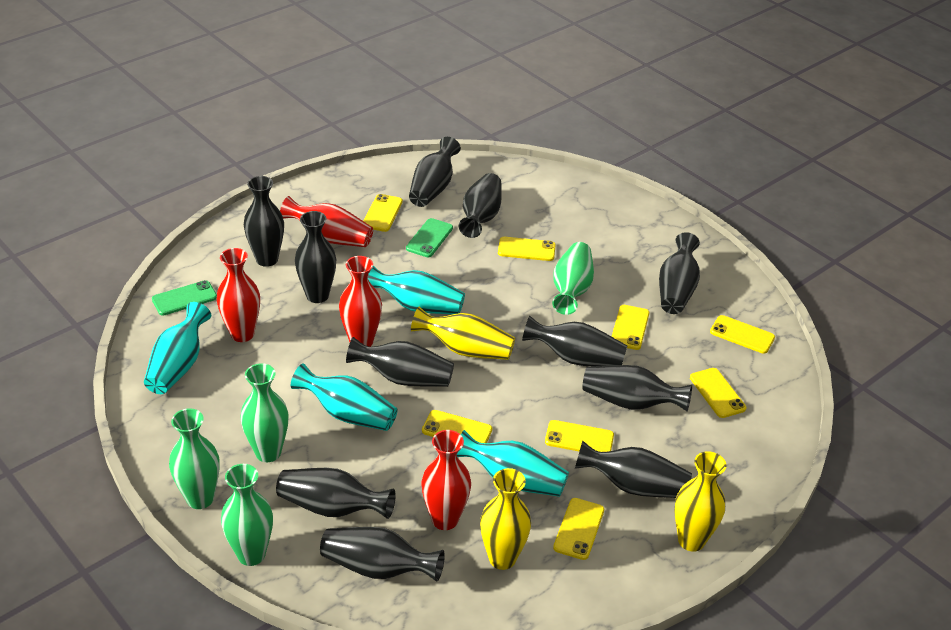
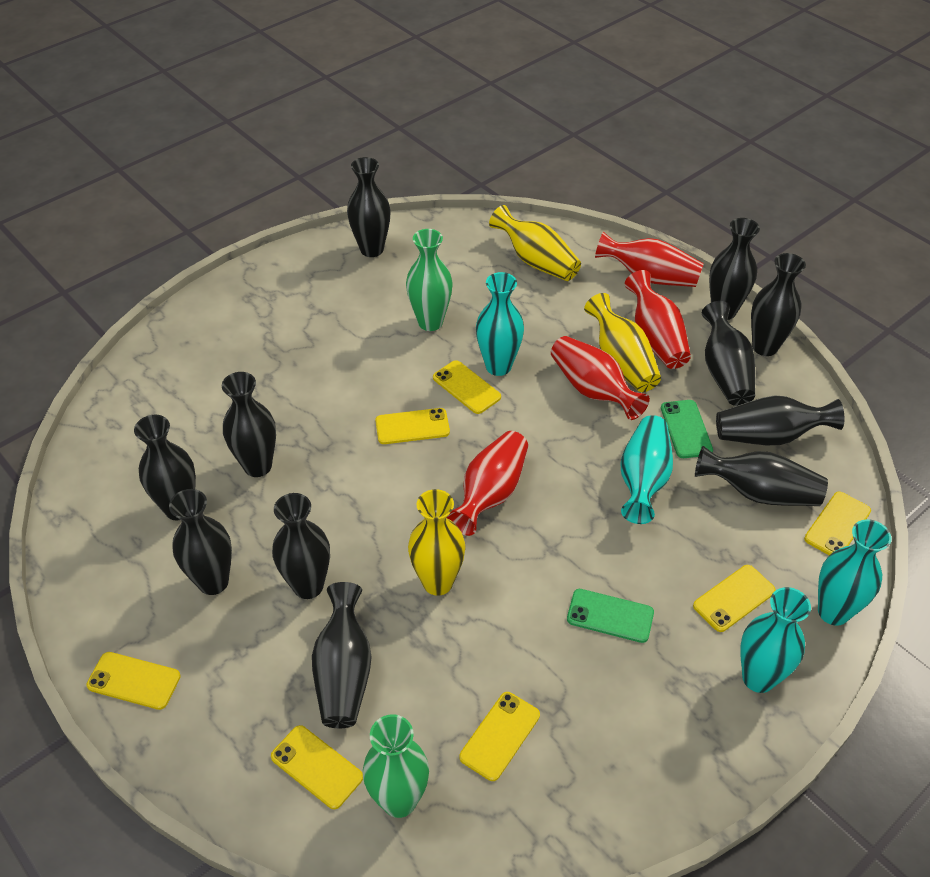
green vase: 4 -> 2
yellow phone: 8 -> 7

